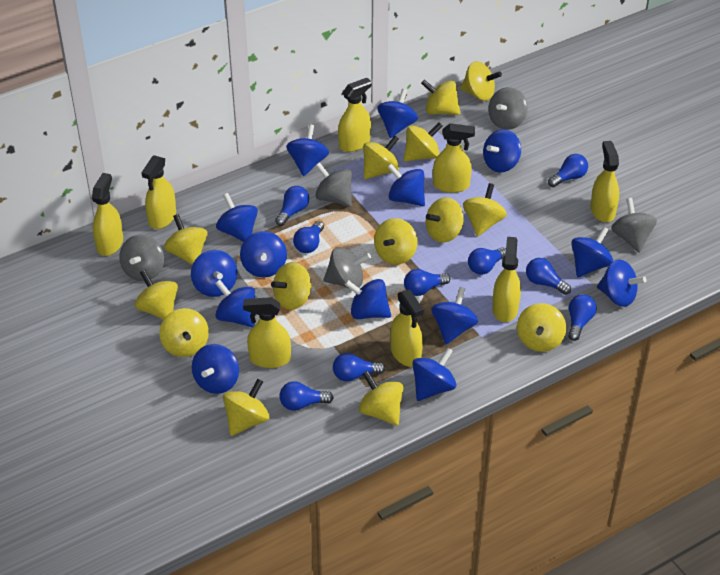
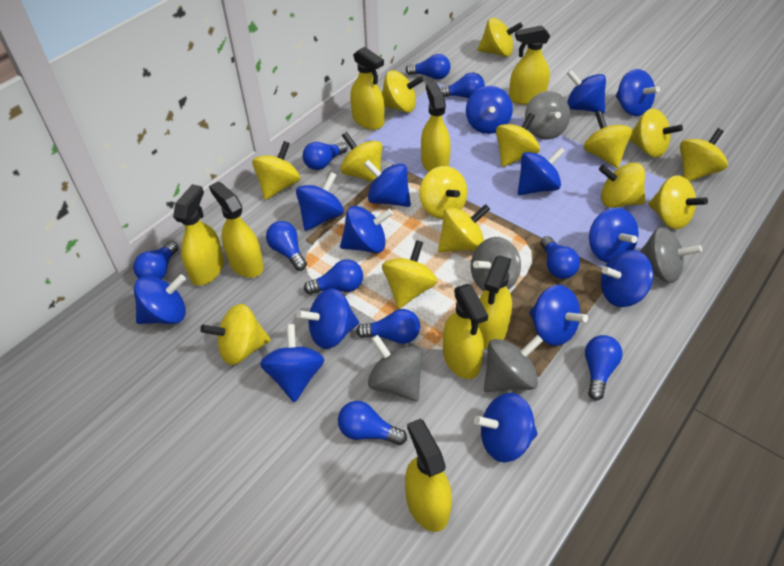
blue light bulb: 9 -> 10

